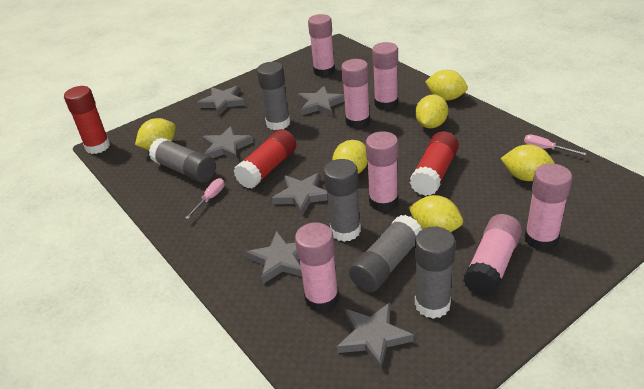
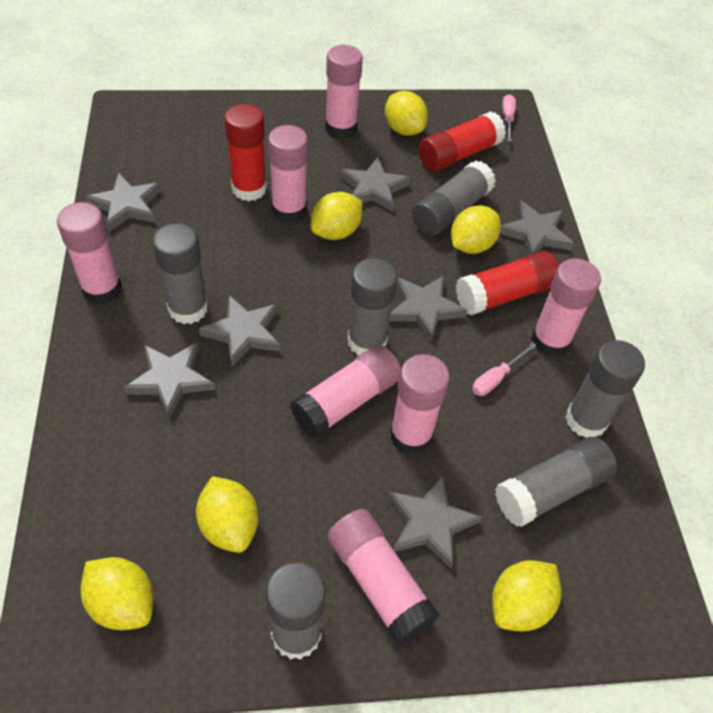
grey glue stick: 5 -> 6
grey star: 6 -> 7

